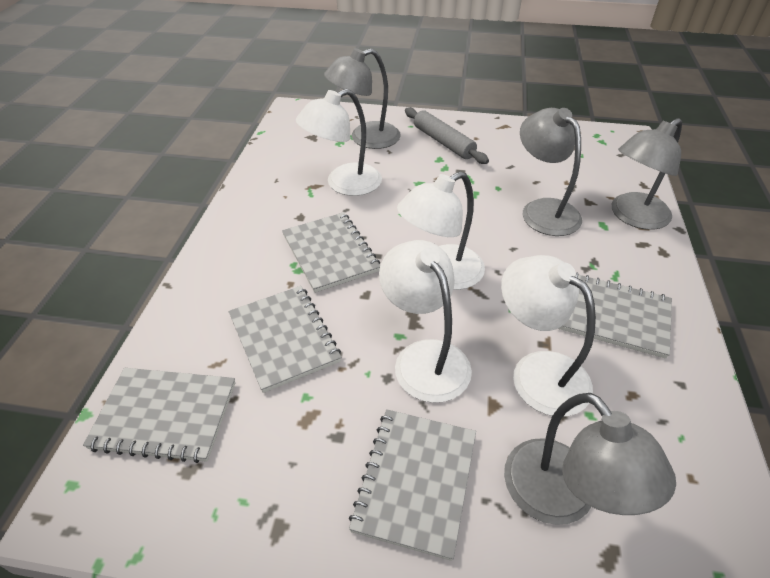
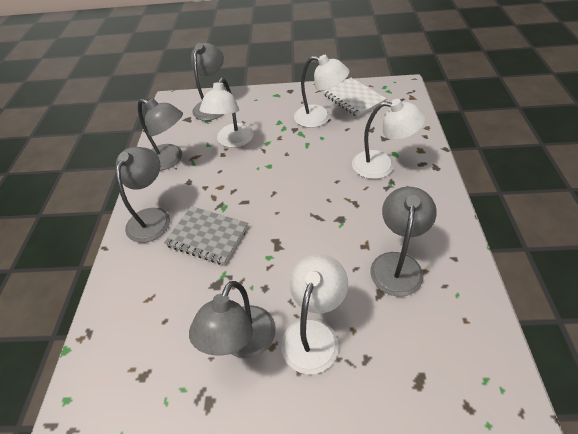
grey lamp: 4 -> 5
grey notebook: 5 -> 1
grey rolling pin: 1 -> 0
white notebook: 0 -> 1

